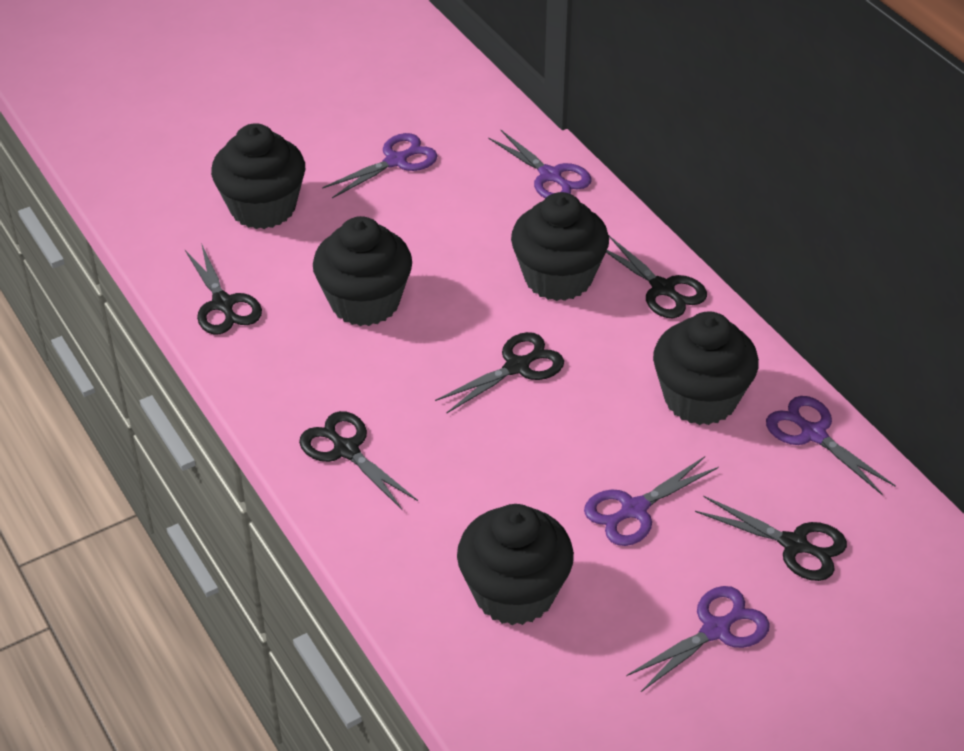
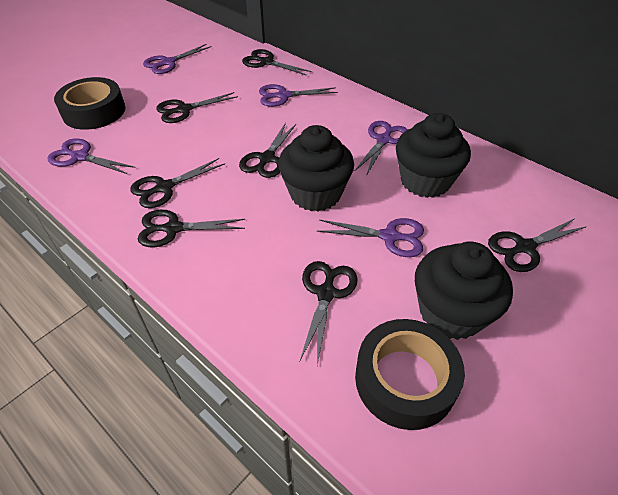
black cupcake: 5 -> 3
black scissors: 5 -> 7
black tape: 0 -> 2

